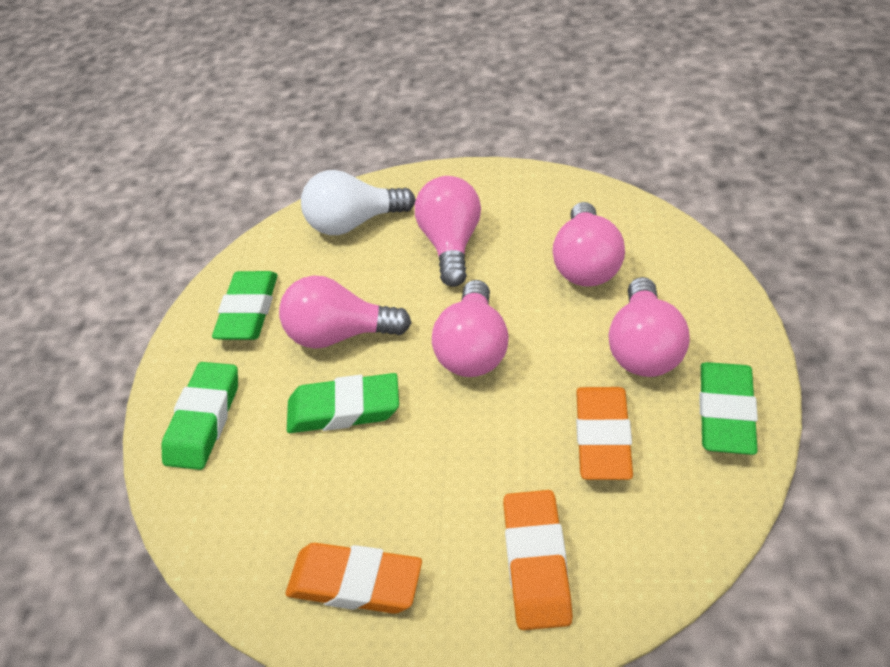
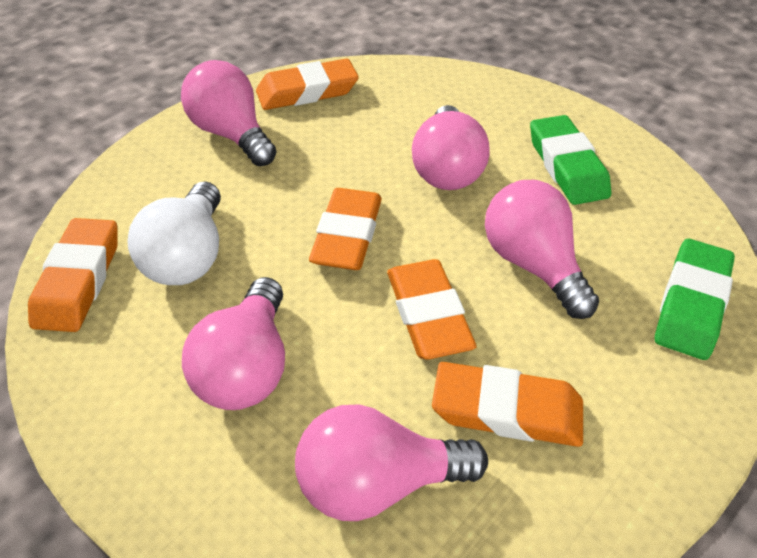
green eraser: 4 -> 2
orange eraser: 3 -> 5

